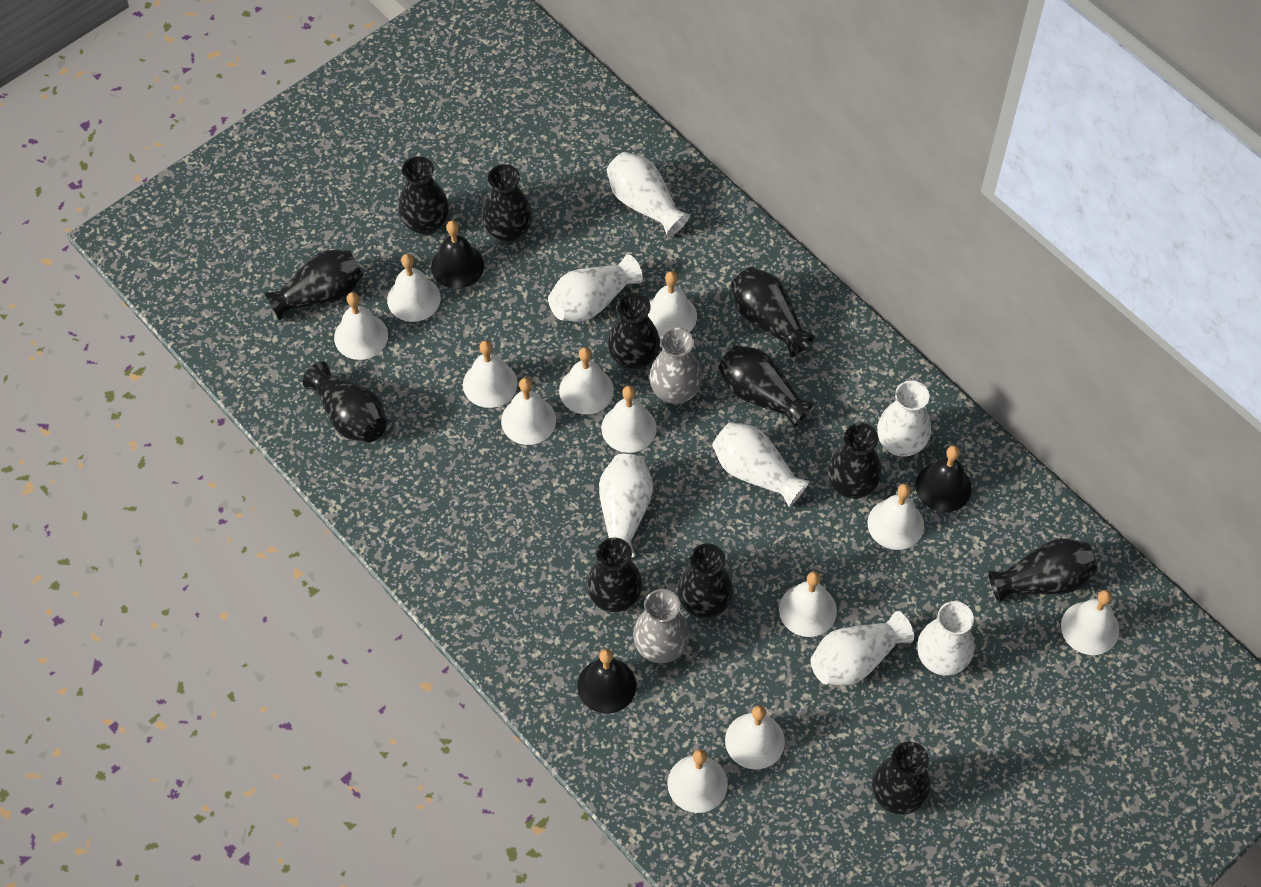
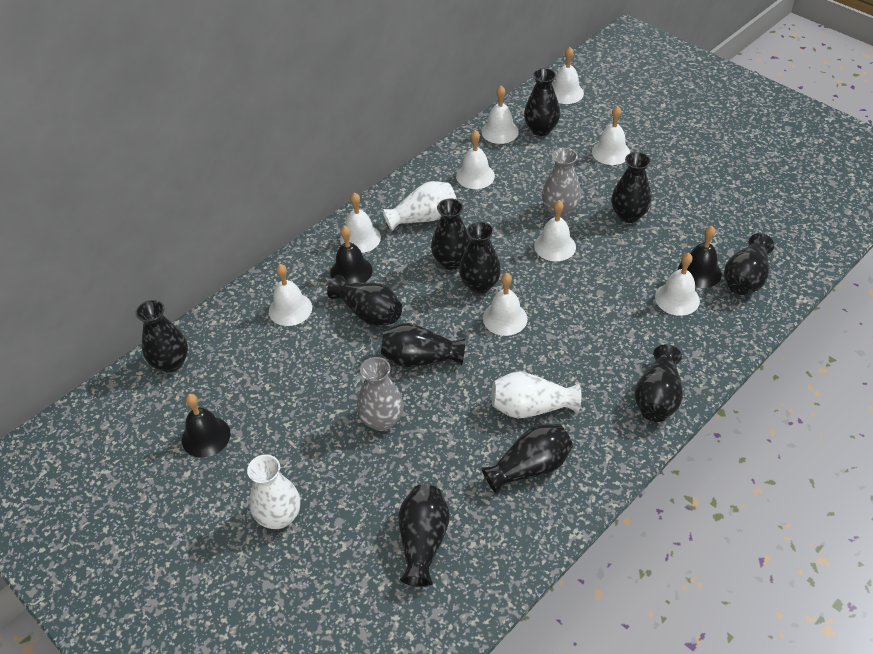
black vase: 12 -> 11
white bell: 12 -> 9
white vase: 7 -> 3

